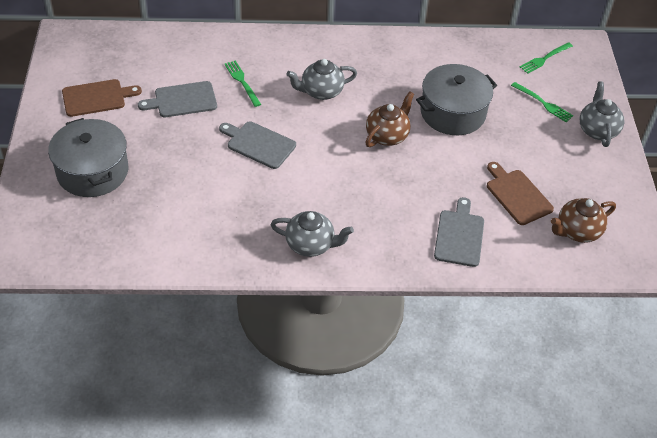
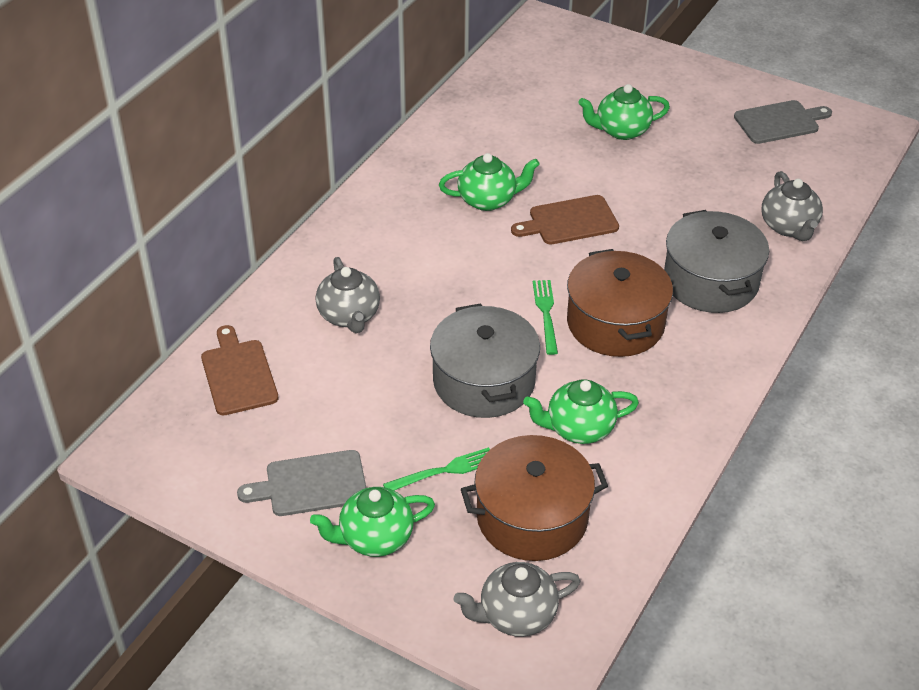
brown pot: 0 -> 2
brown teapot: 2 -> 0
green fork: 3 -> 2
green teapot: 0 -> 4
grey cutting board: 3 -> 2

